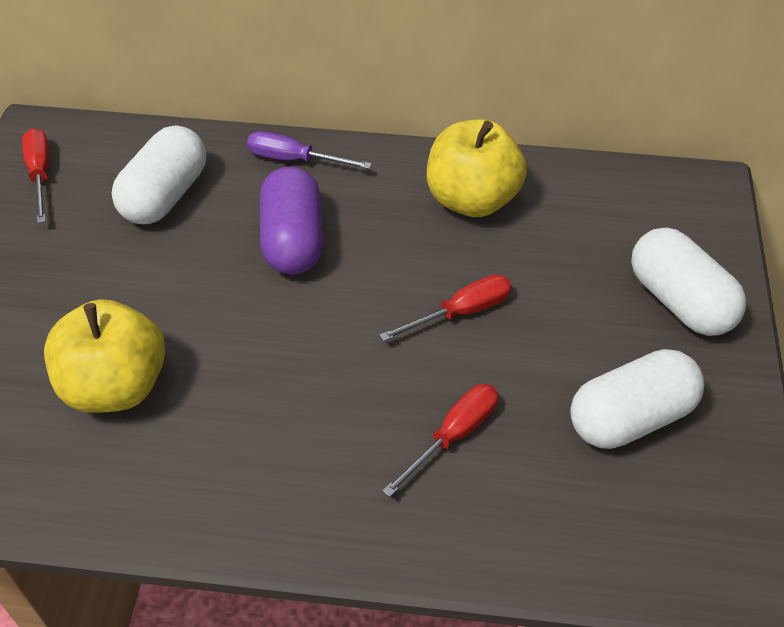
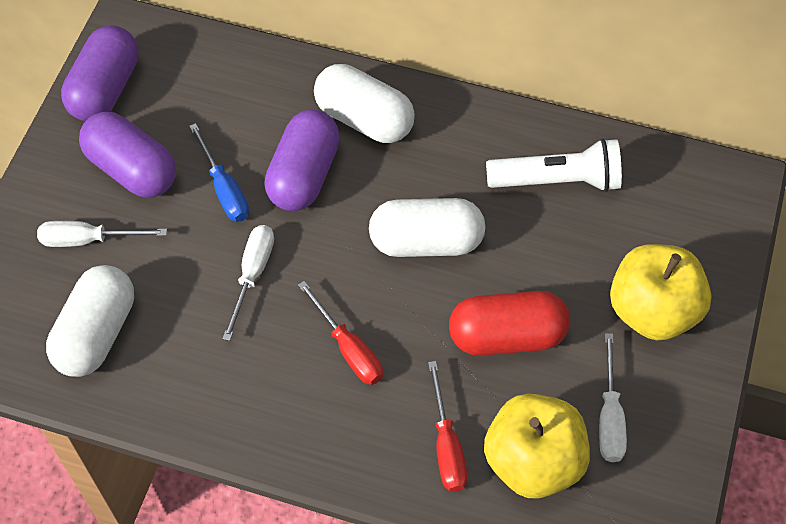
blue screwdriver: 0 -> 1
purple capsule: 1 -> 3
purple screwdriver: 1 -> 0
red capsule: 0 -> 1
red screwdriver: 3 -> 2
white flashlight: 0 -> 1
white screwdriver: 0 -> 3

